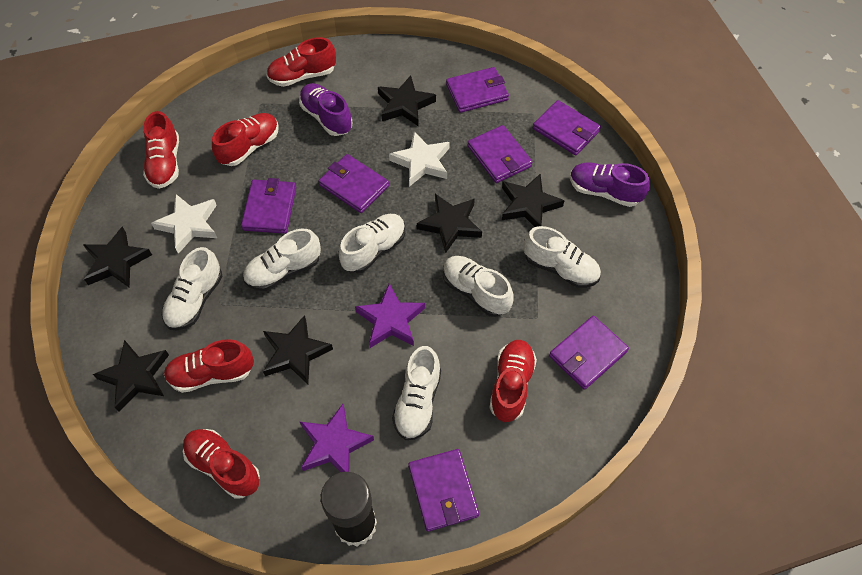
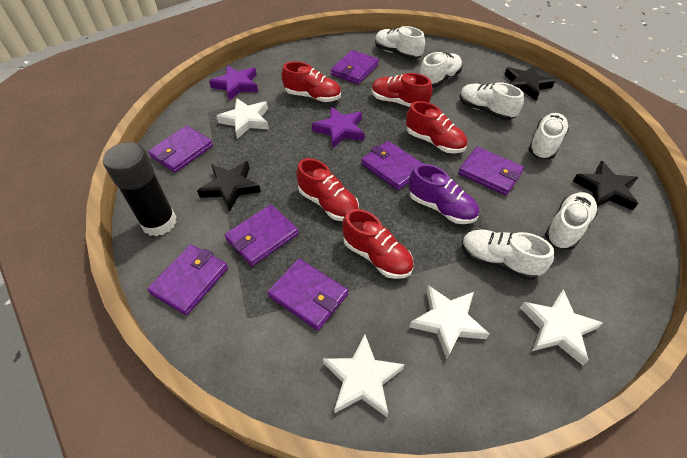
black star: 6 -> 3
purple shoe: 2 -> 1
red shoe: 6 -> 5
white star: 2 -> 4

